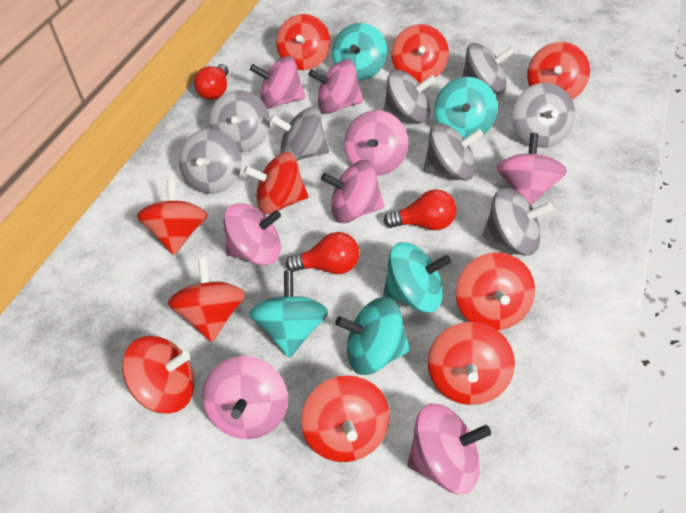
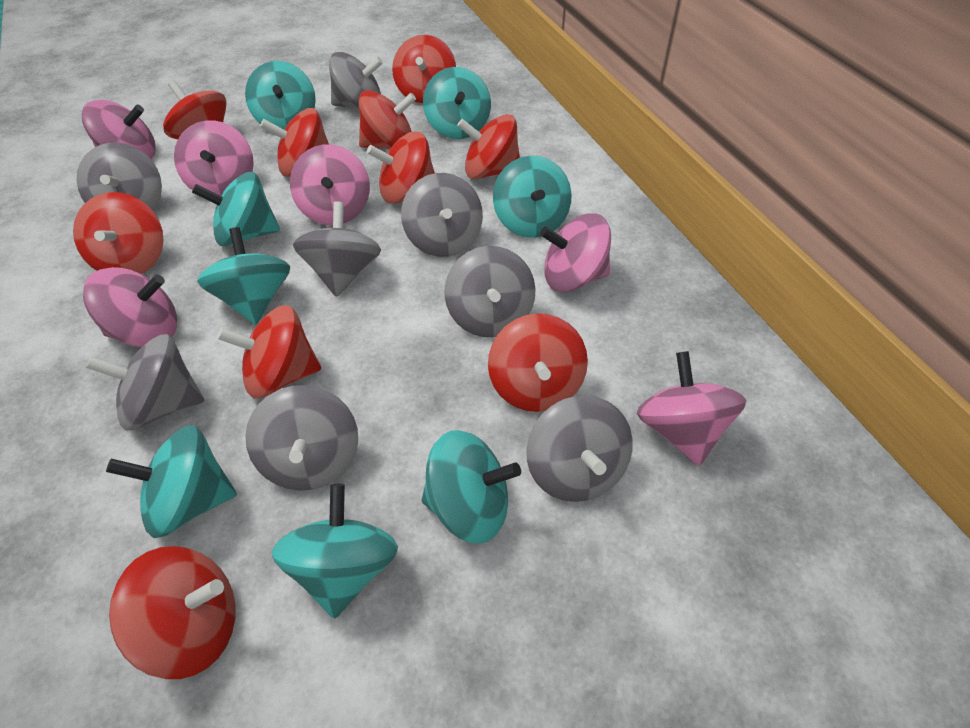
pink spinning top: 8 -> 6
red light bulb: 3 -> 0
turquoise spinning top: 5 -> 8

